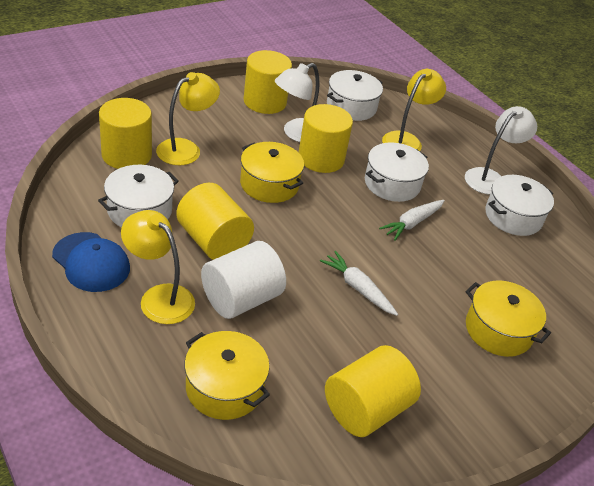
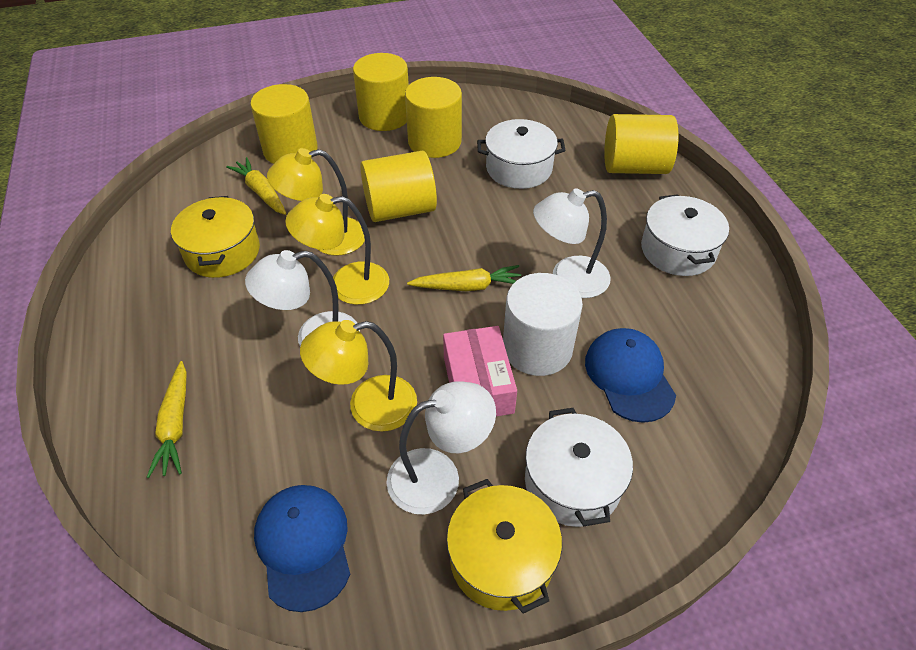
blue cap: 1 -> 2
pink box: 0 -> 1
white carrot: 2 -> 0
white lamp: 2 -> 3
white pot: 4 -> 3
yellow carrot: 0 -> 3
yellow pot: 3 -> 2

